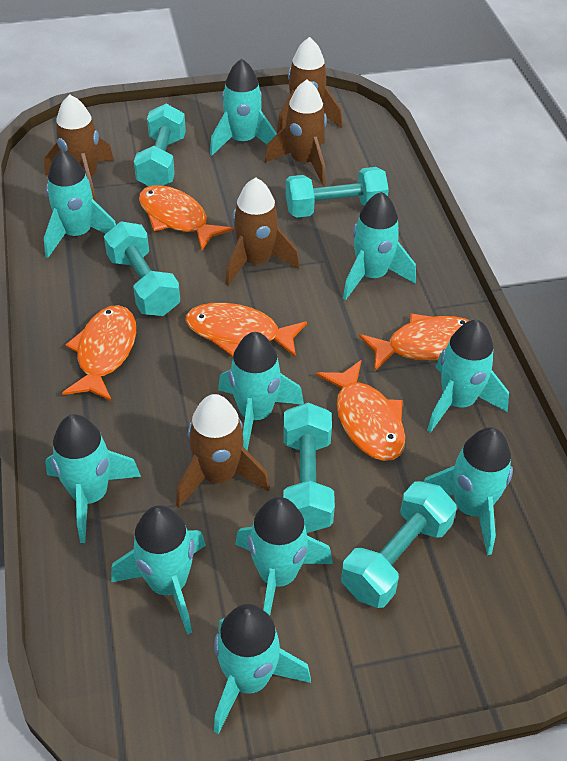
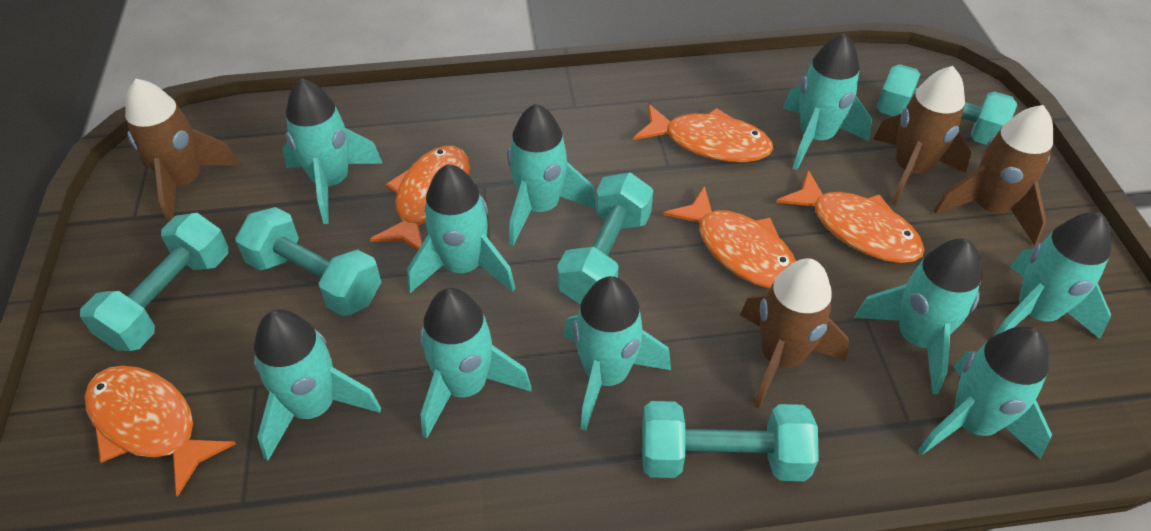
brown rocket: 5 -> 4

